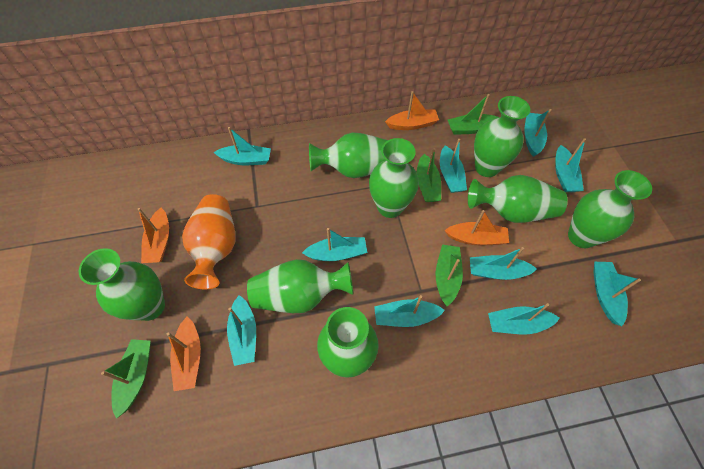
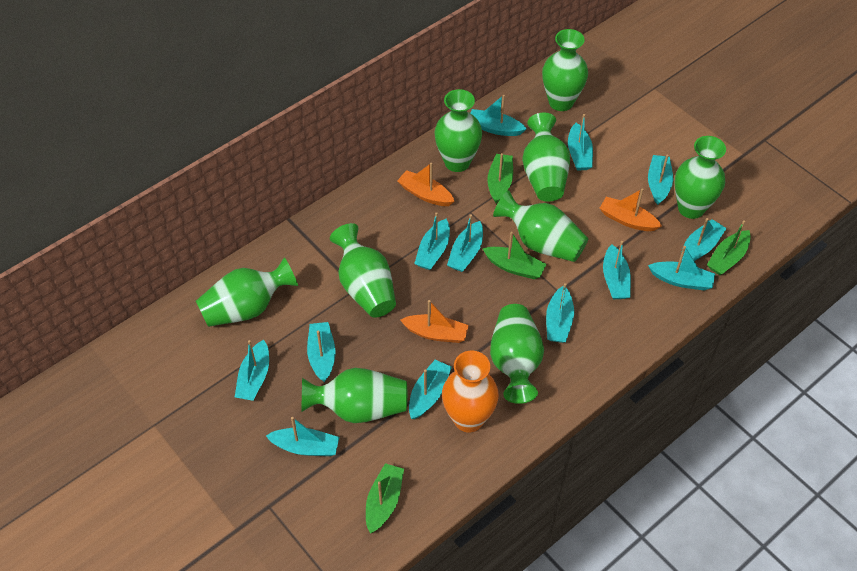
green vase: 8 -> 9
orange boat: 4 -> 3
turquoise boat: 10 -> 13

